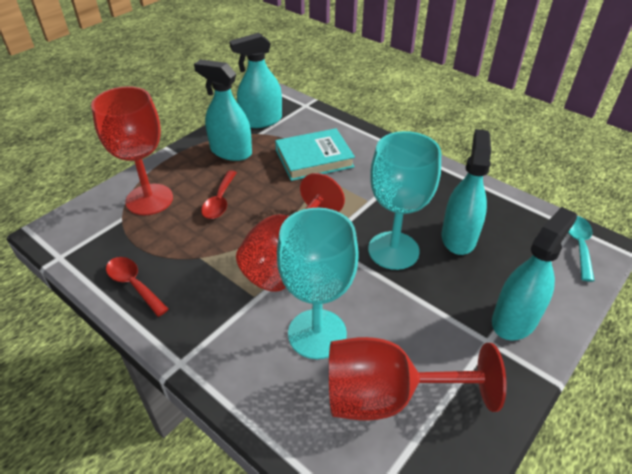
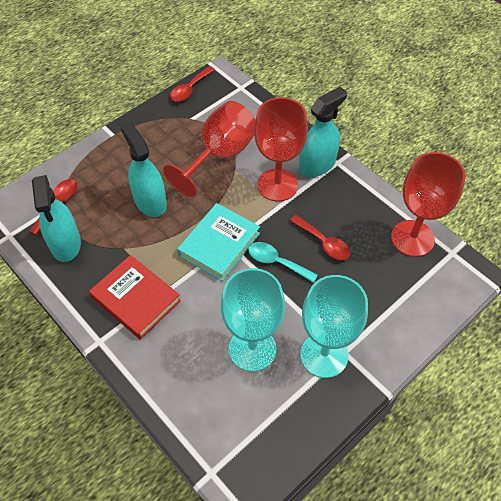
red book: 0 -> 1
red spoon: 2 -> 3
turquoise spray bottle: 4 -> 3

